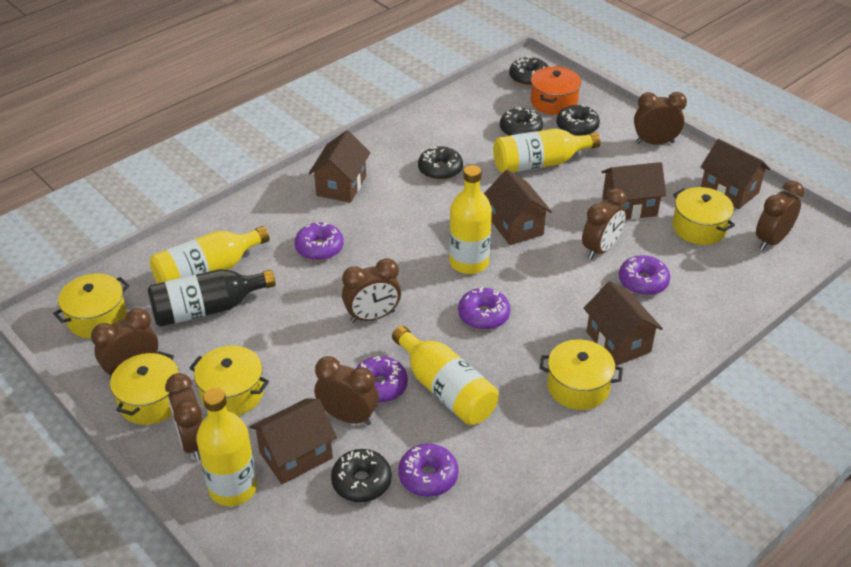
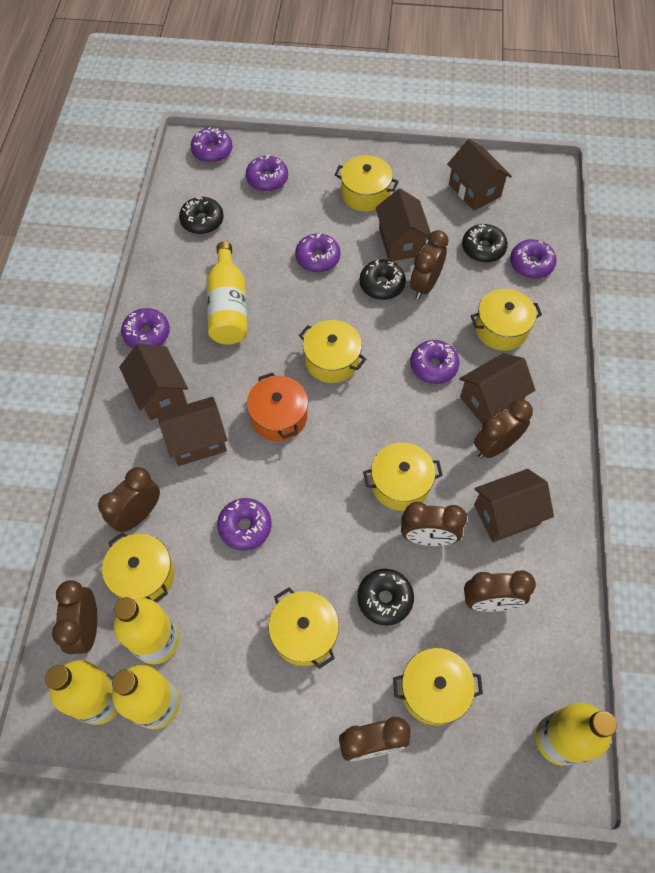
black bottle: 1 -> 0
black donut: 5 -> 4
purple donut: 5 -> 7
yellow pot: 5 -> 7

